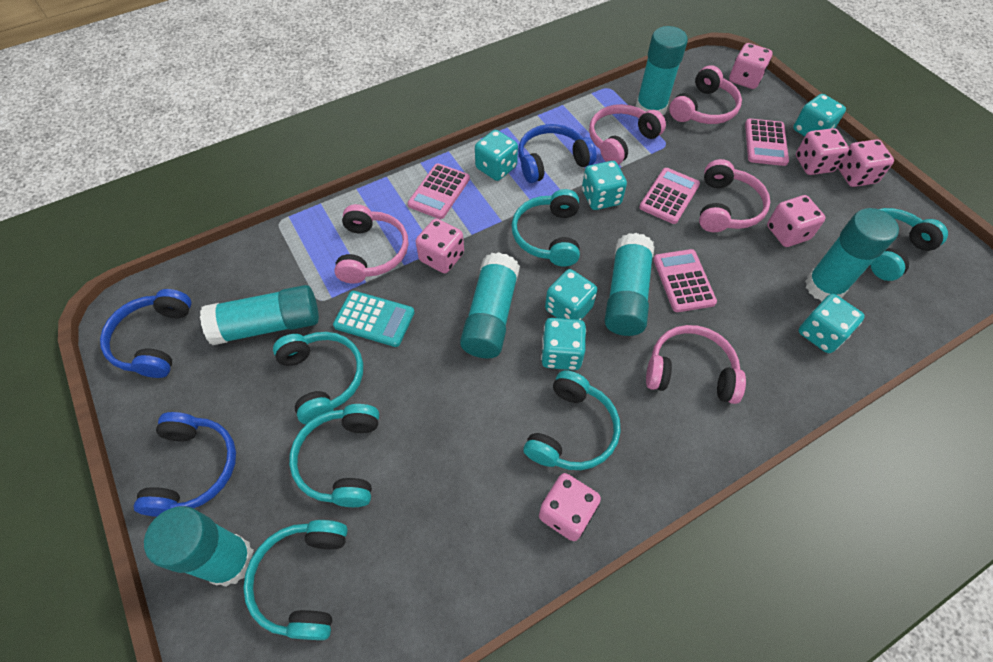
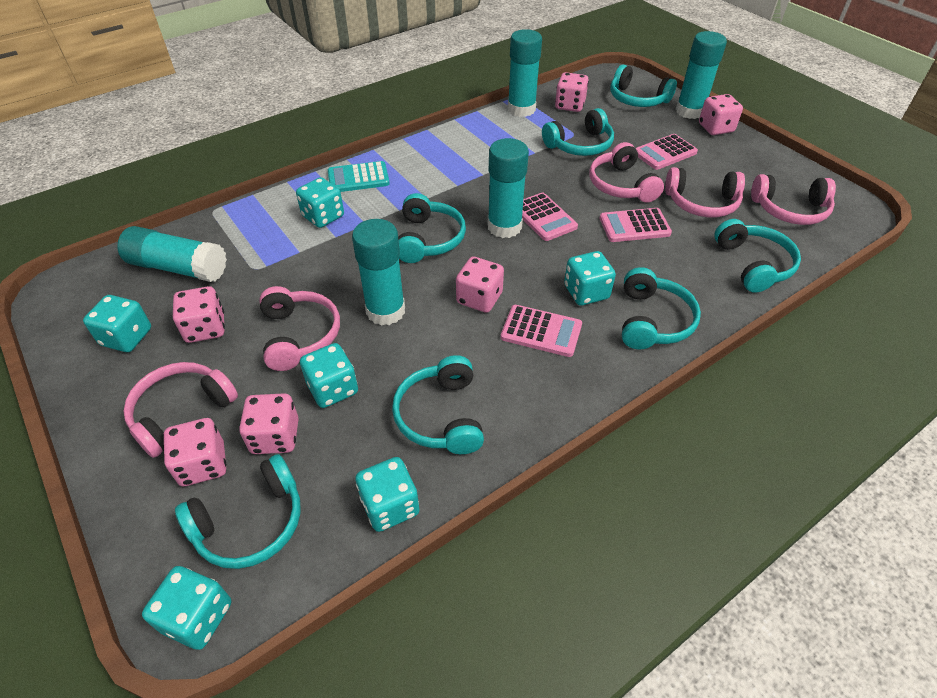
blue headphones: 3 -> 0
turquoise glue stick: 6 -> 5
turquoise headphones: 6 -> 7

